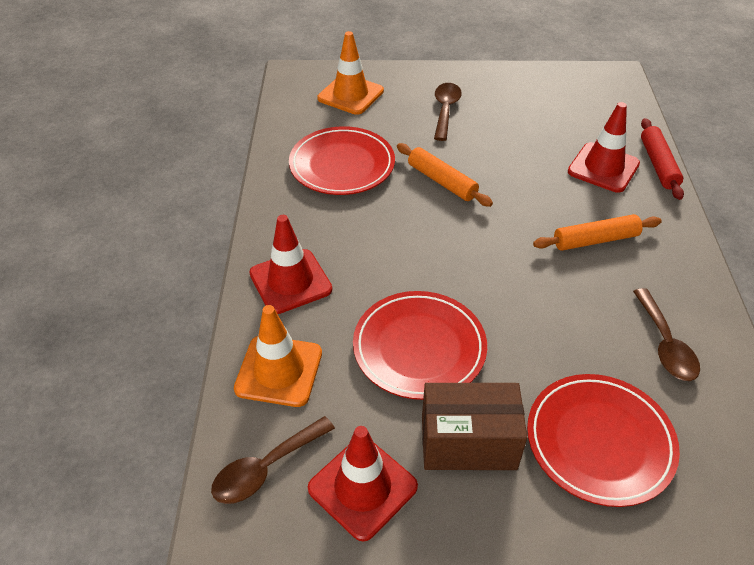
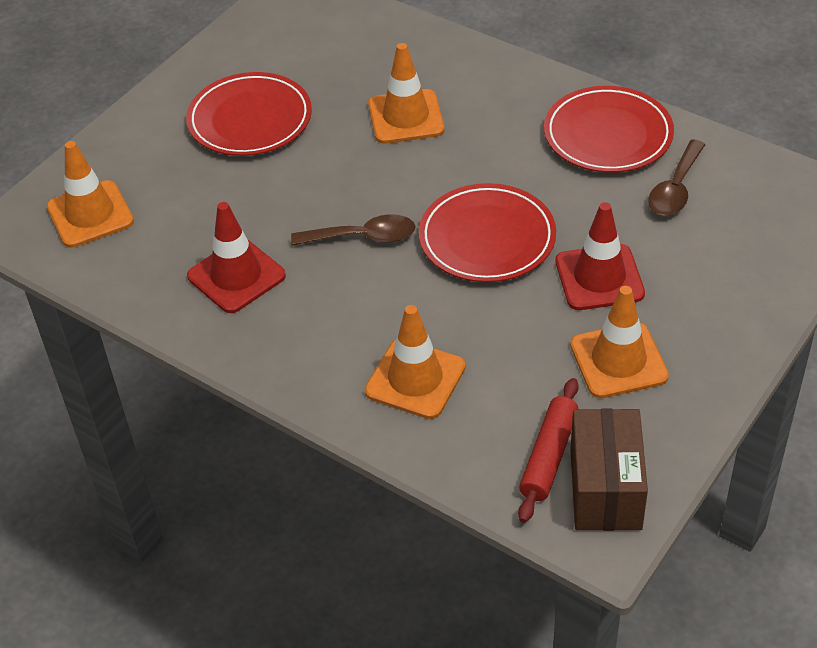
brown spoon: 3 -> 2
orange rolling pin: 2 -> 0
orange traffic cone: 2 -> 4
red traffic cone: 3 -> 2

